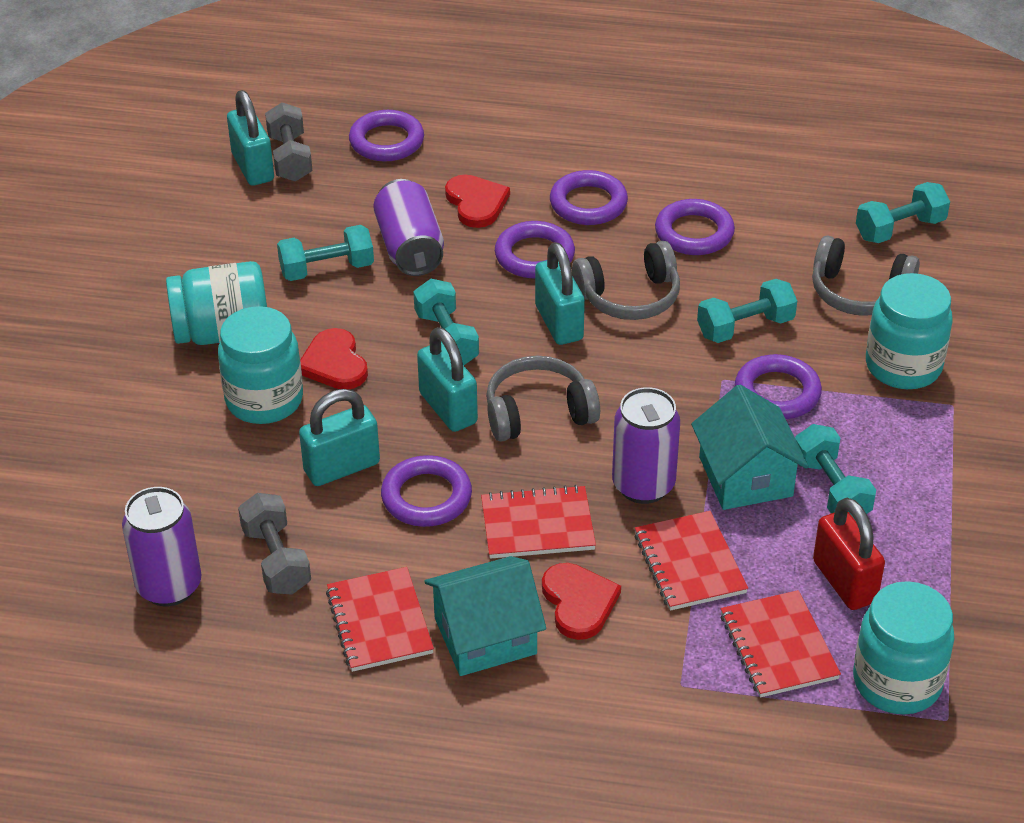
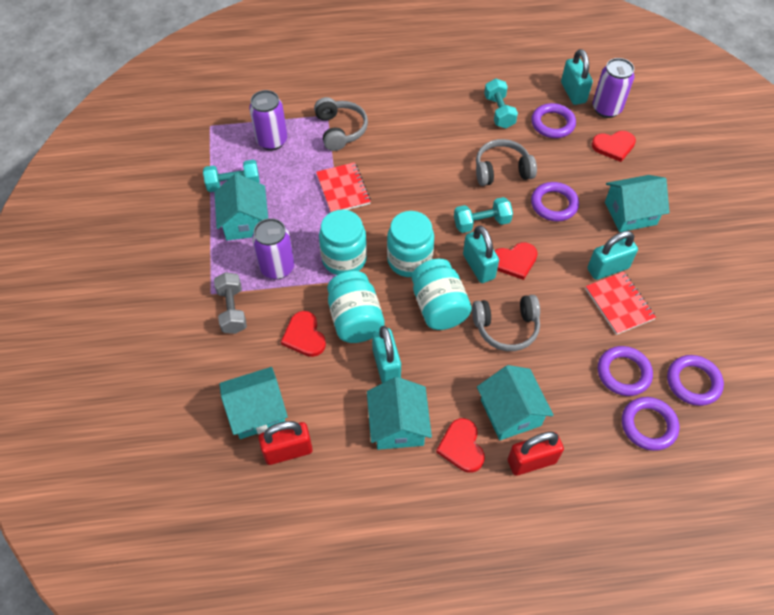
grey dumbbell: 2 -> 1
purple ring: 6 -> 5
red heart: 3 -> 4
red notebook: 4 -> 2
red padlock: 1 -> 2
turquoise dumbbell: 5 -> 3
turquoise house: 2 -> 5

